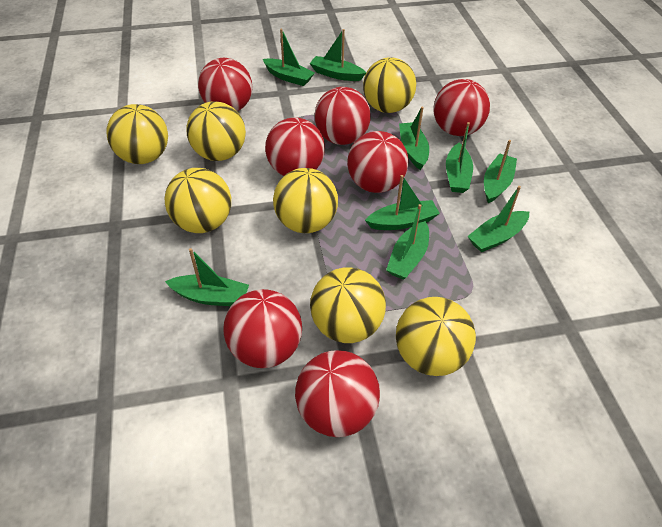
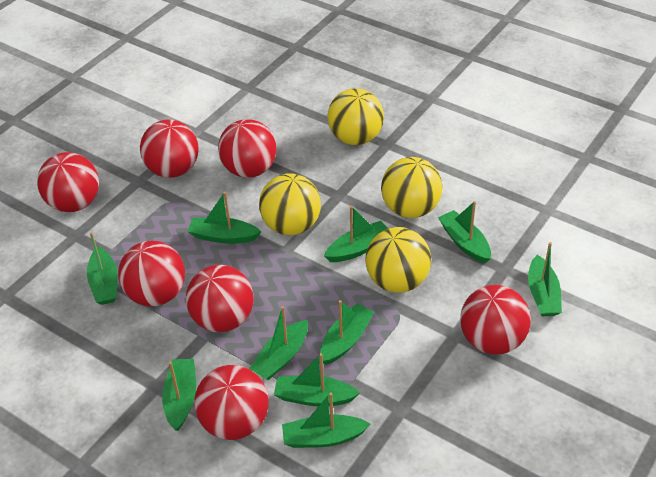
green boat: 9 -> 10
yellow ball: 7 -> 4

